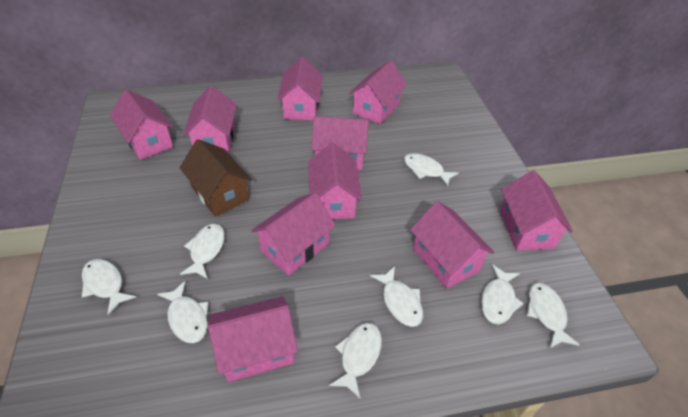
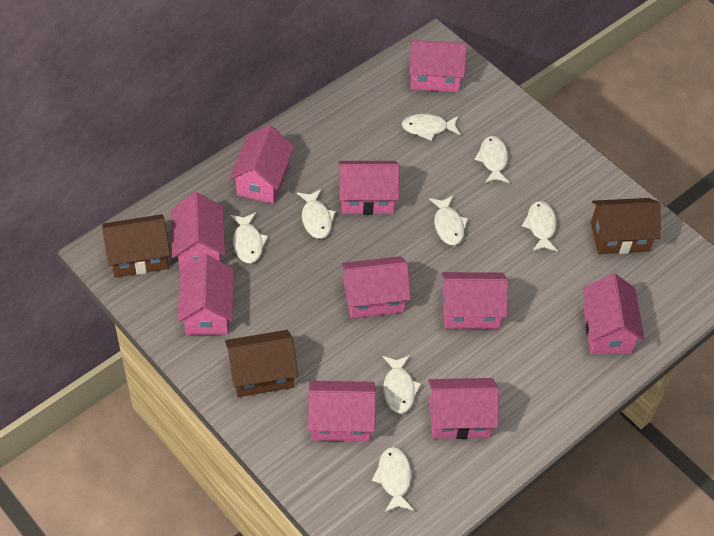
brown house: 1 -> 3

